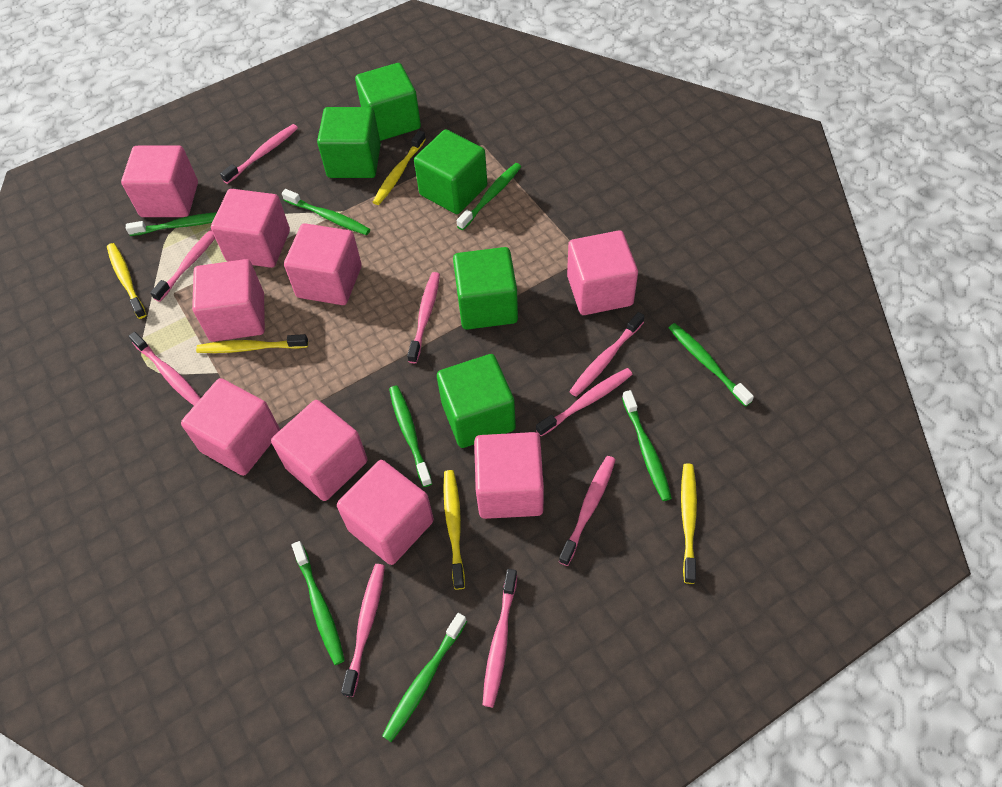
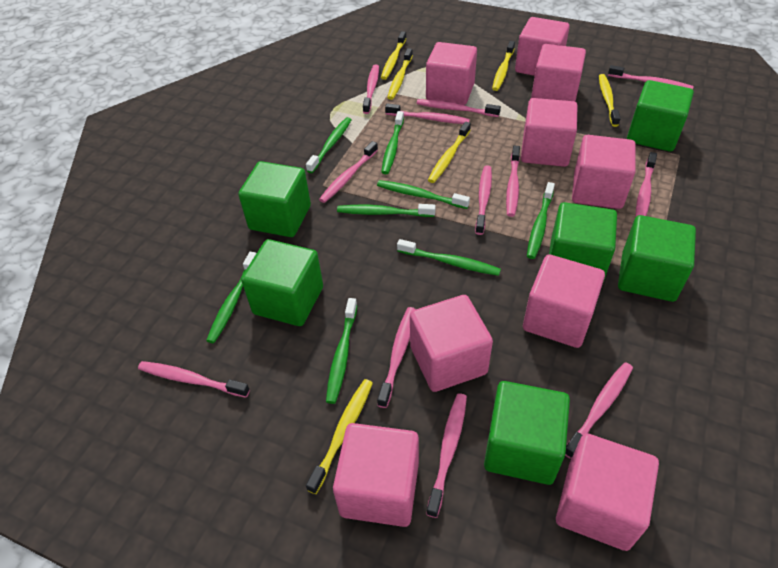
green cube: 5 -> 6
pink toothbrush: 9 -> 12
yellow toothbrush: 5 -> 6

